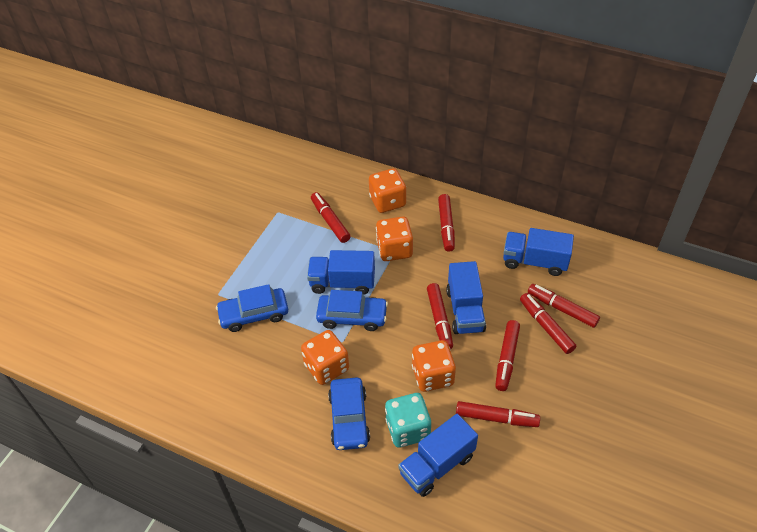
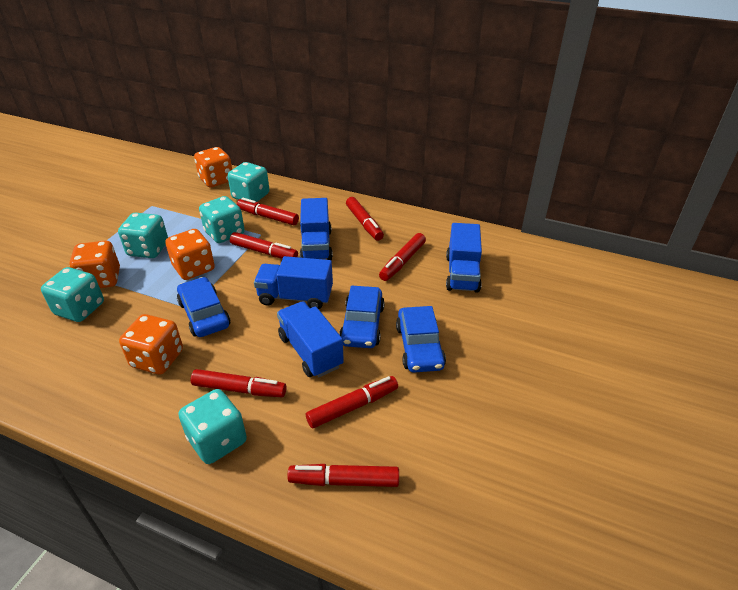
turquoise dice: 1 -> 5

